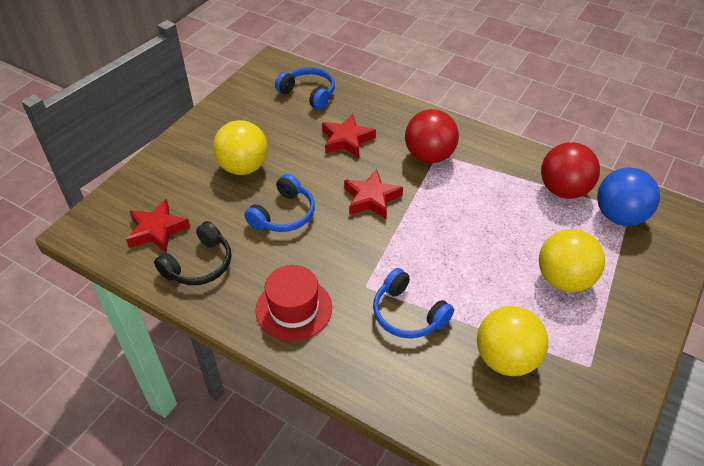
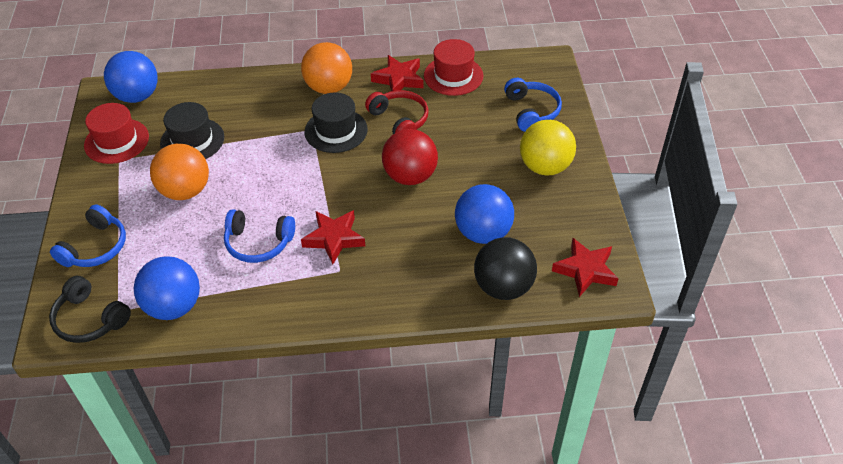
black ball: 0 -> 1
black hat: 0 -> 2
blue ball: 1 -> 3
orange ball: 0 -> 2
red ball: 2 -> 1
red hat: 1 -> 2
red headphones: 0 -> 1
yellow ball: 3 -> 1

